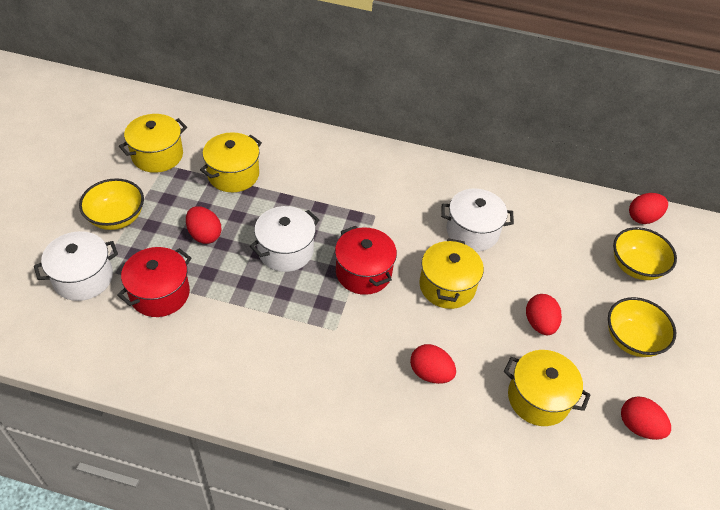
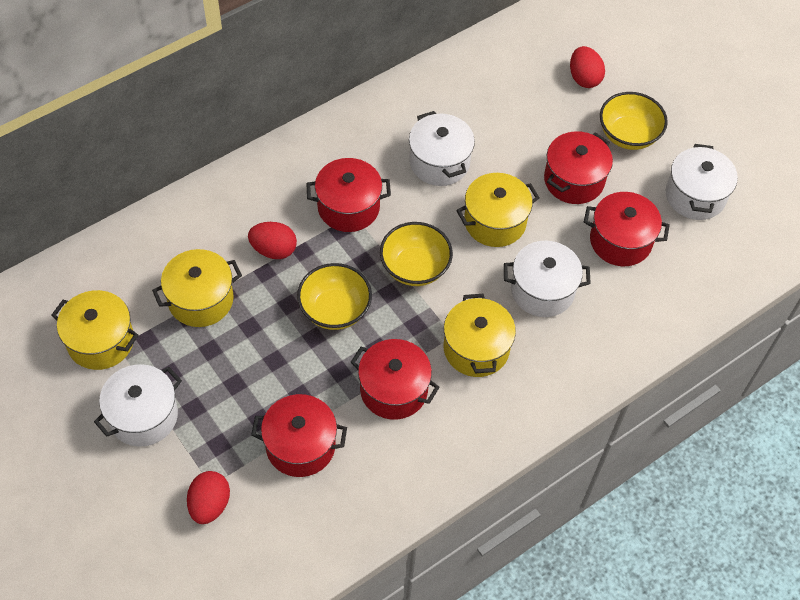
red egg: 5 -> 3
red pot: 2 -> 5
white pot: 3 -> 4

